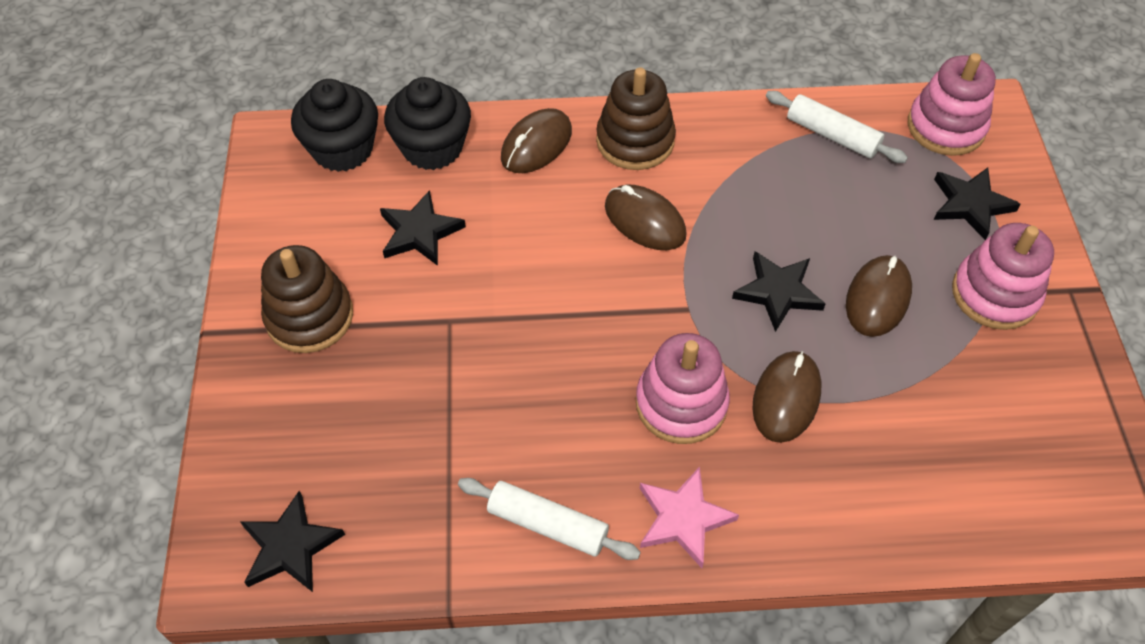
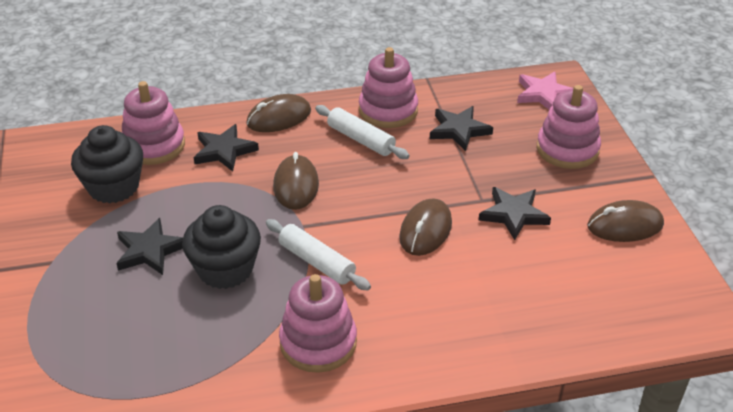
brown stacking toy: 2 -> 0
pink stacking toy: 3 -> 4

